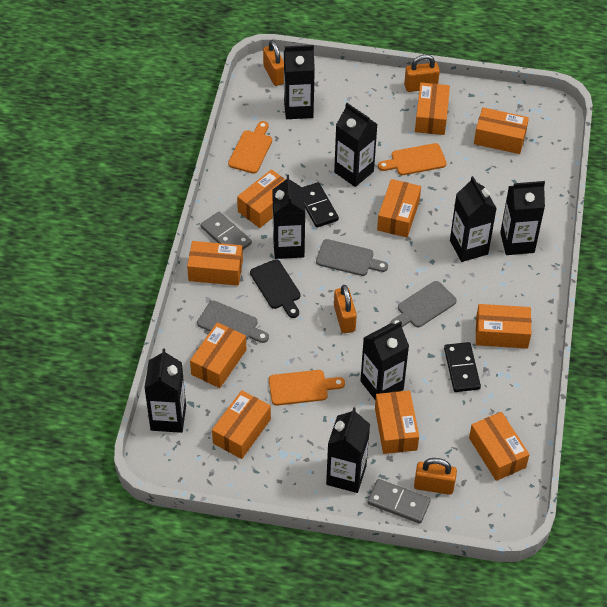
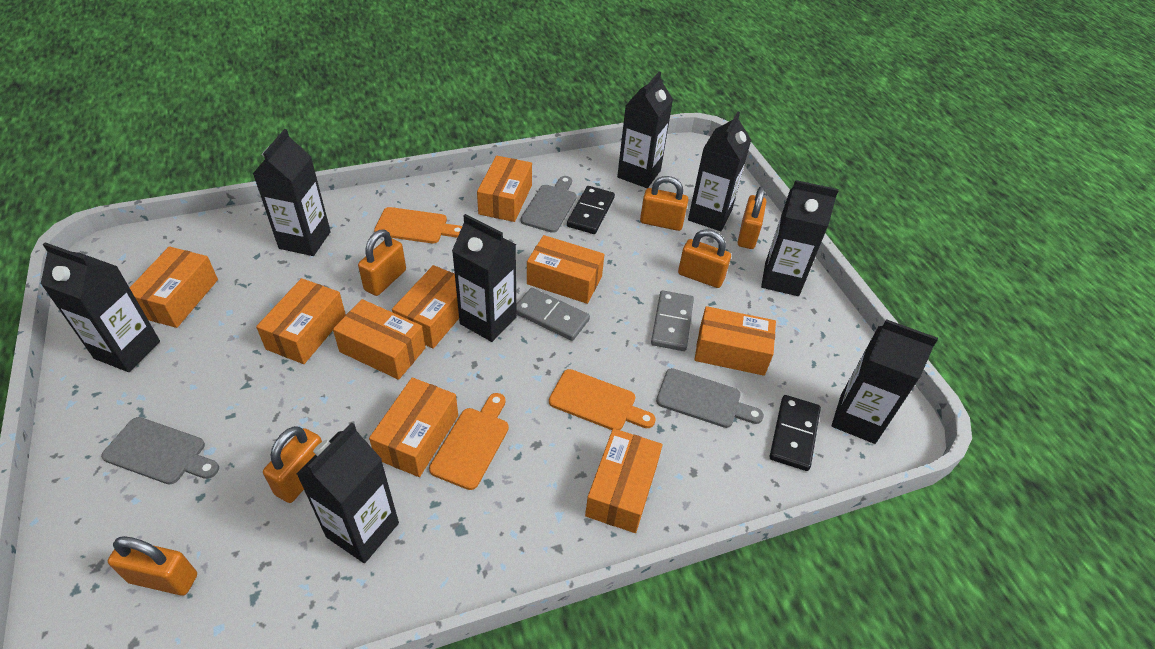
black cutting board: 1 -> 0
orange box: 10 -> 9
orange padlock: 4 -> 6

